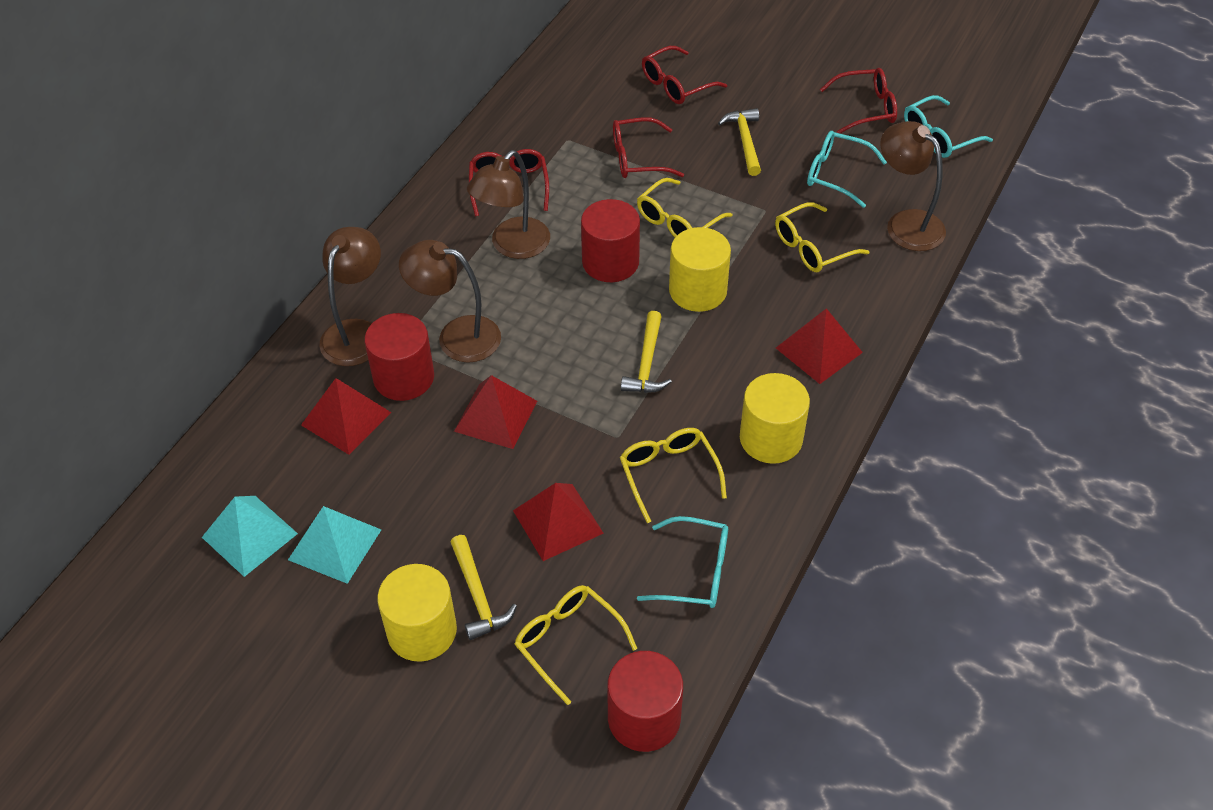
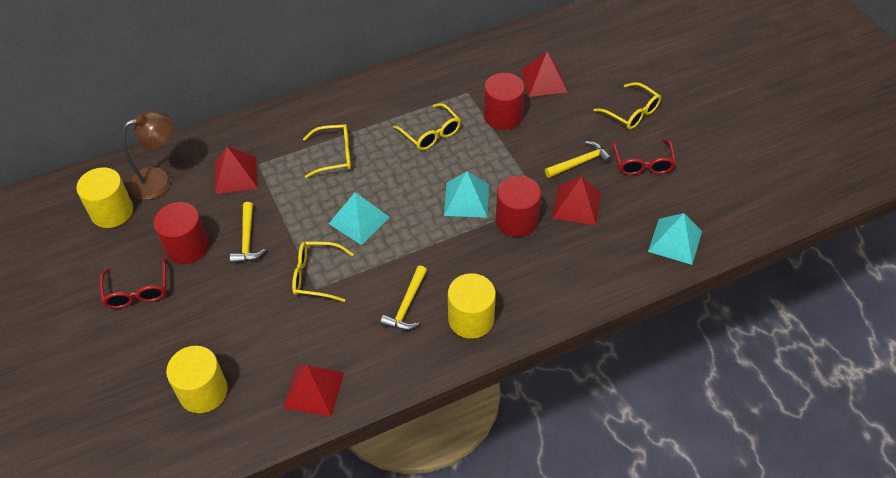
brown lamp: 4 -> 1
red glasses: 4 -> 2
turquoise glasses: 3 -> 0
turquoise pyramid: 2 -> 3

